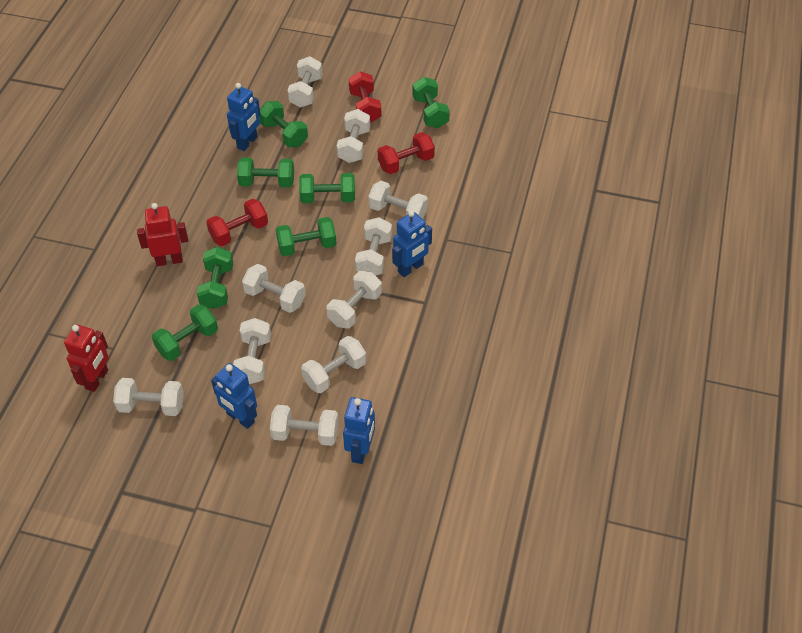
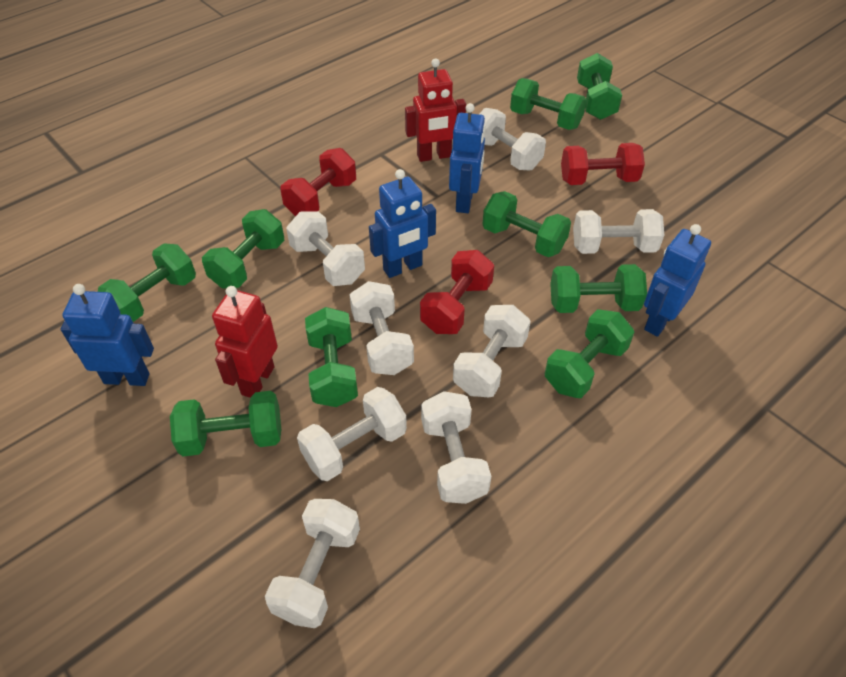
green dumbbell: 7 -> 9
white dumbbell: 10 -> 8

